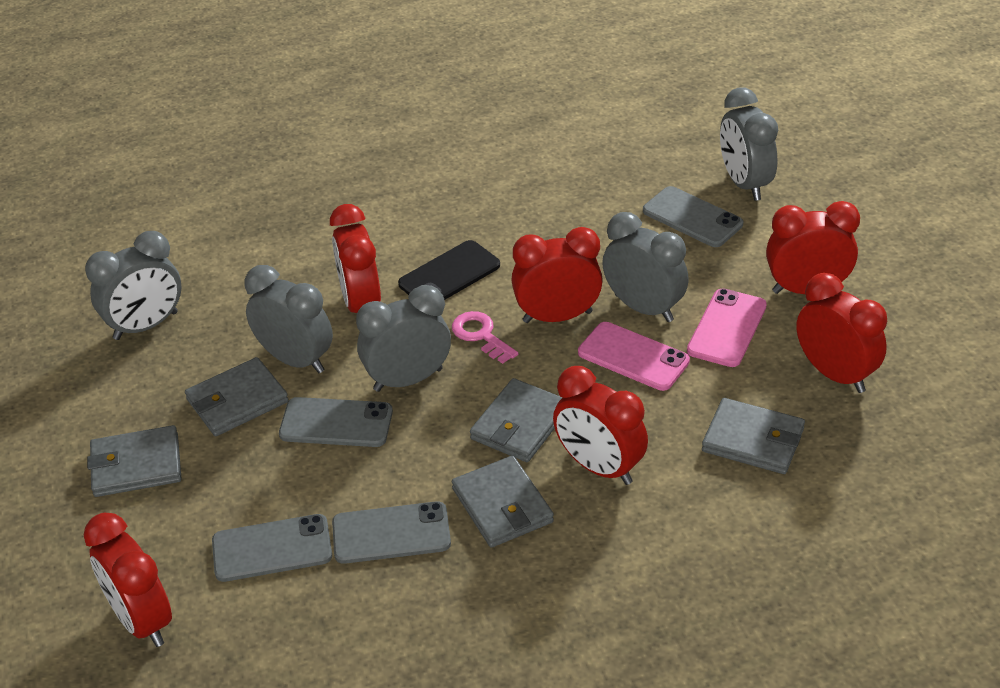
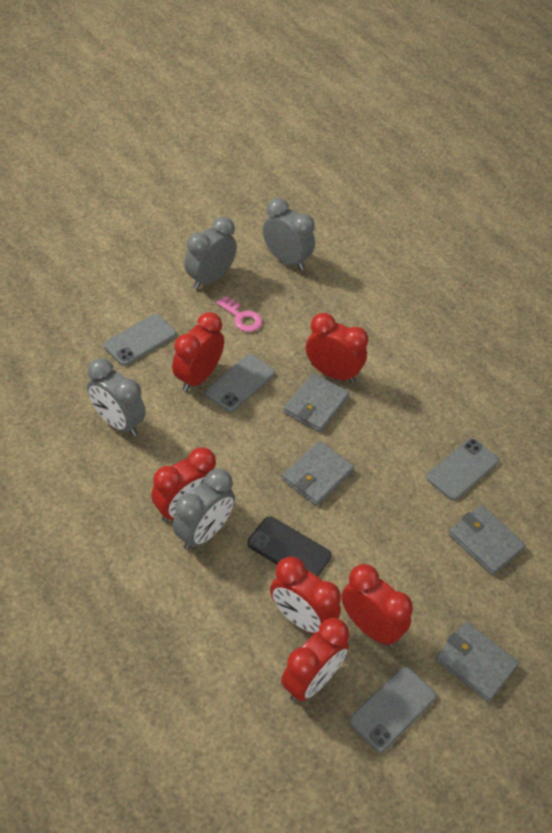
grey clock: 5 -> 4
grey wallet: 5 -> 4
pink phone: 2 -> 0

